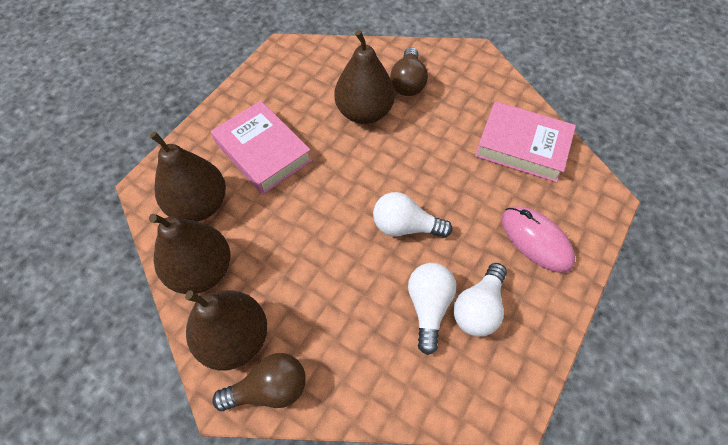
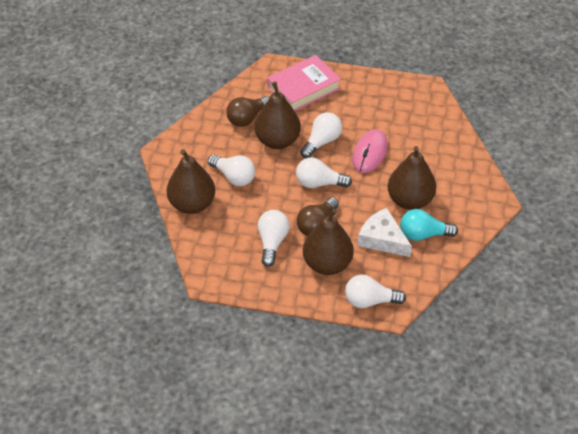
pink book: 2 -> 1
turquoise light bulb: 0 -> 1
white cheese: 0 -> 1
white light bulb: 3 -> 5

